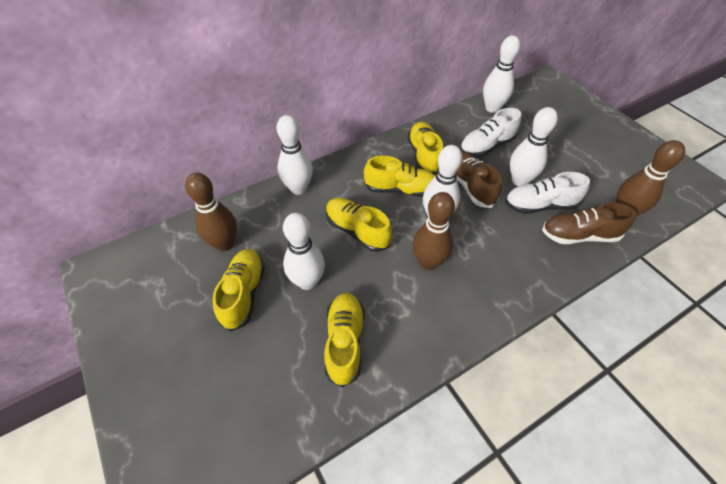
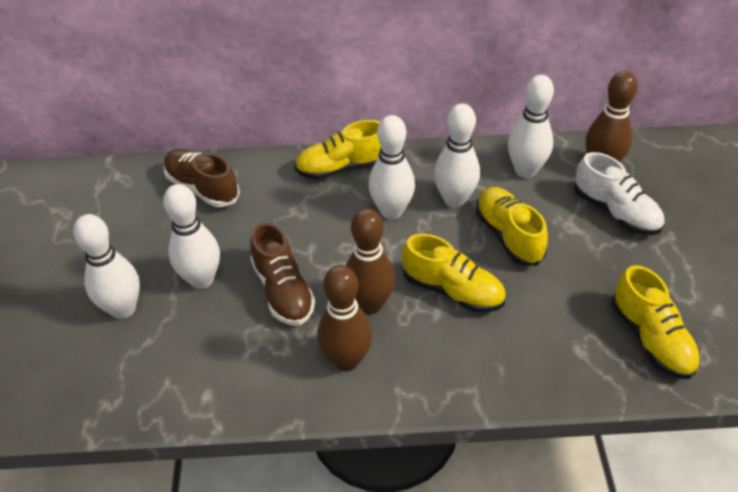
white shoe: 2 -> 1
yellow shoe: 5 -> 4

